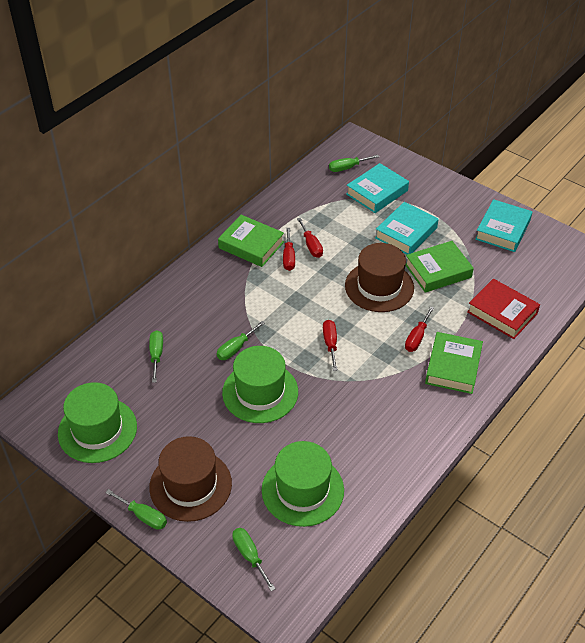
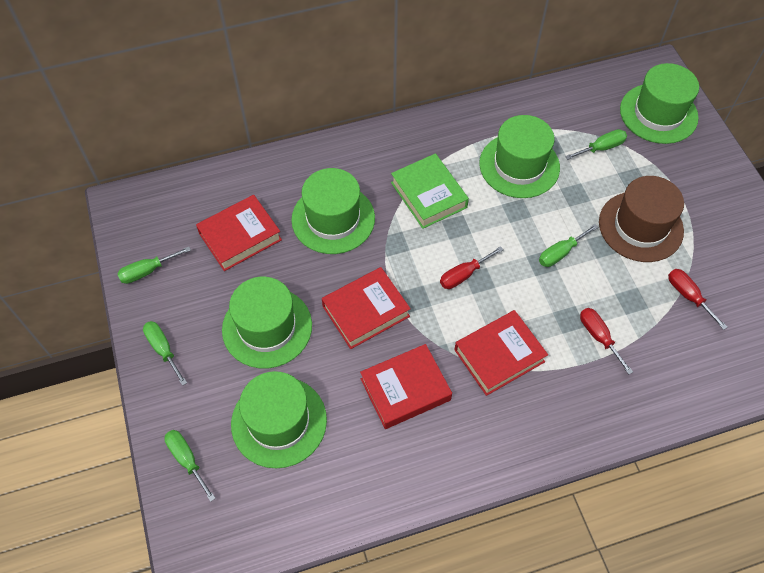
brown hat: 2 -> 1
green book: 3 -> 1
green hat: 3 -> 5
red book: 1 -> 4
red screwdriver: 4 -> 3
turquoise book: 3 -> 0

